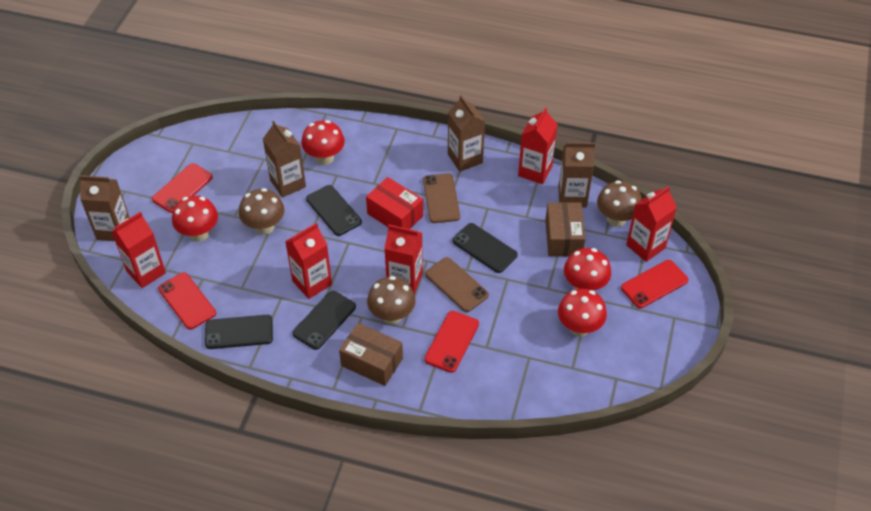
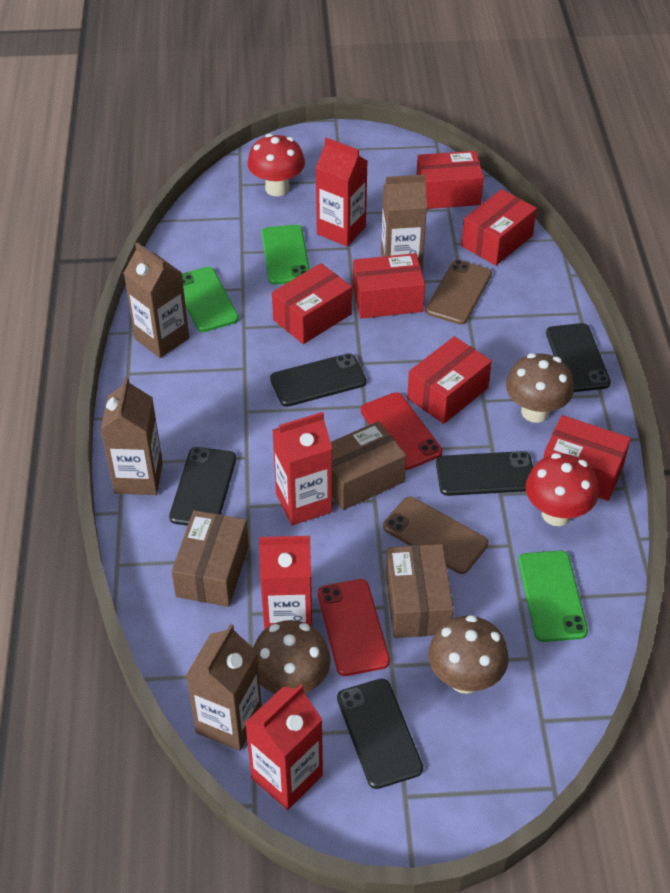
black phone: 4 -> 5
brown box: 2 -> 3
green phone: 0 -> 3
red box: 1 -> 6
red carton: 5 -> 4
red mushroom: 4 -> 2
red phone: 4 -> 2

